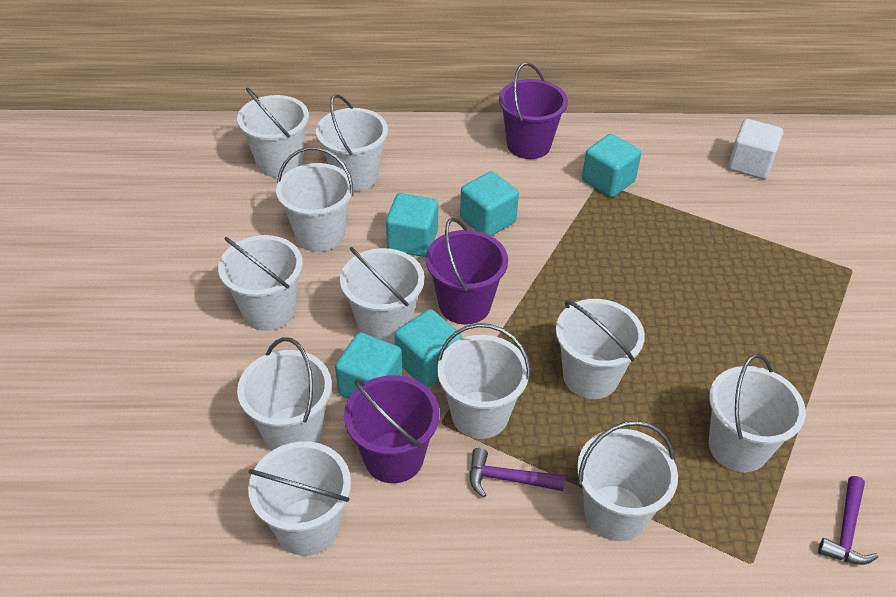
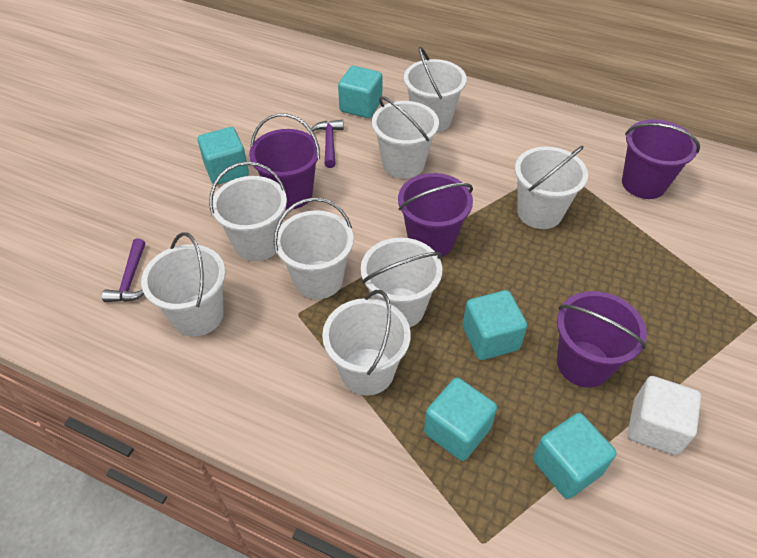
purple bucket: 3 -> 4
white bucket: 11 -> 8

